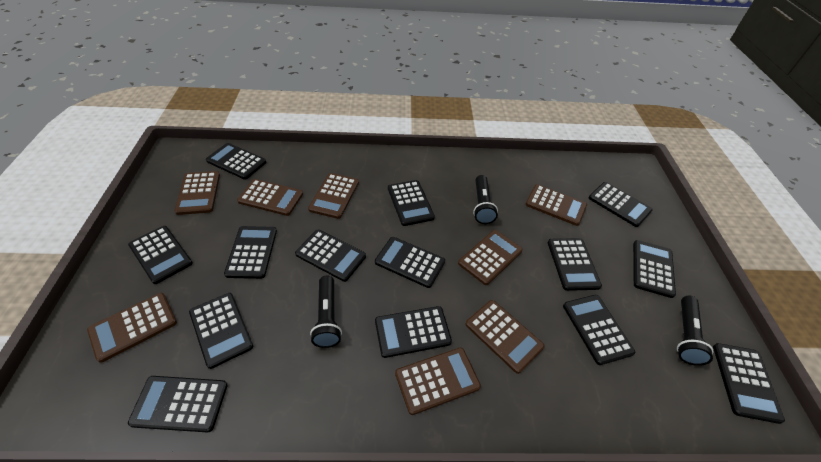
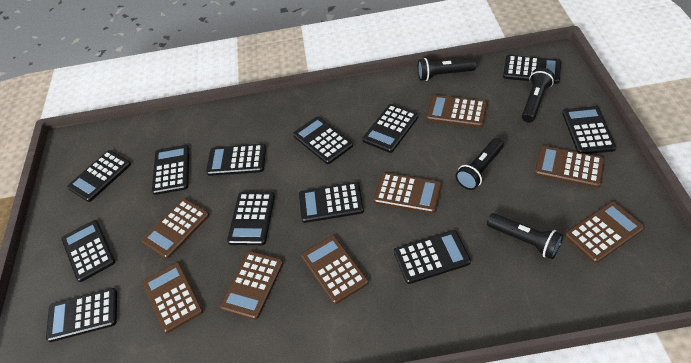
black calculator: 14 -> 12
black flashlight: 3 -> 4

